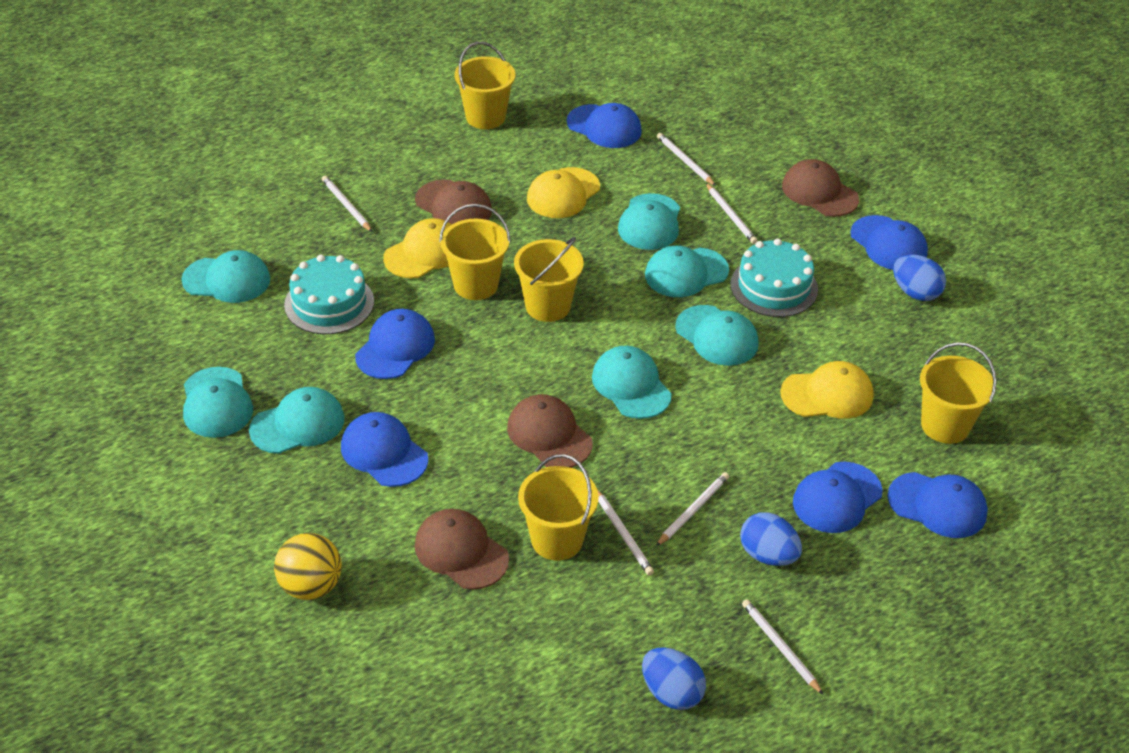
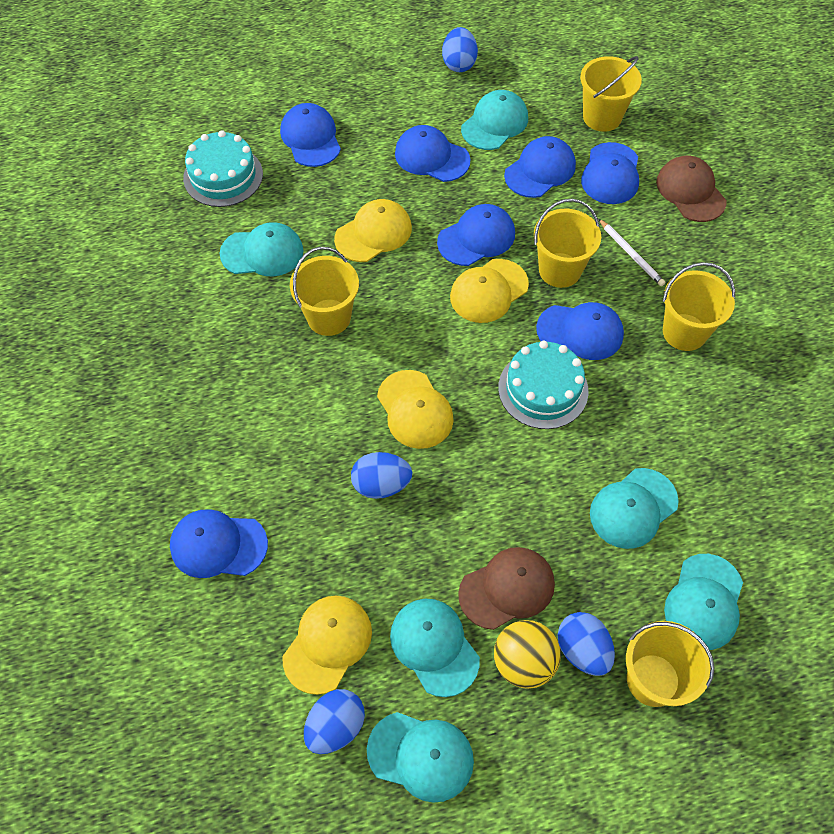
blue cap: 6 -> 7
blue egg: 3 -> 4
brown cap: 4 -> 2
turquoise cap: 7 -> 6
white pencil: 6 -> 1
yellow cap: 3 -> 4

